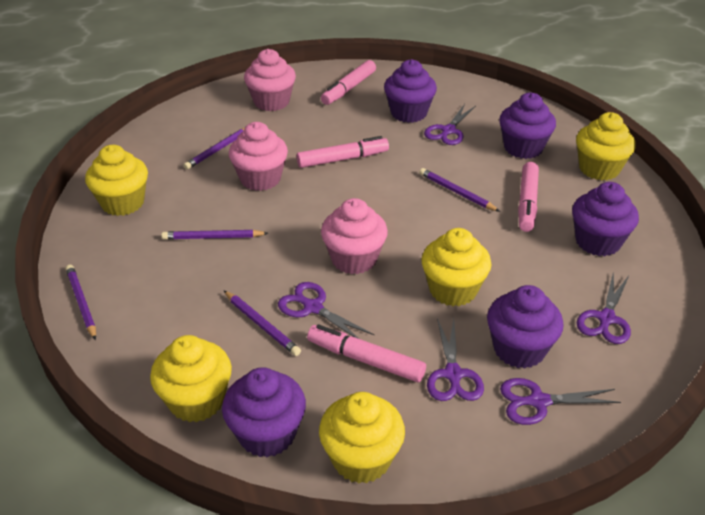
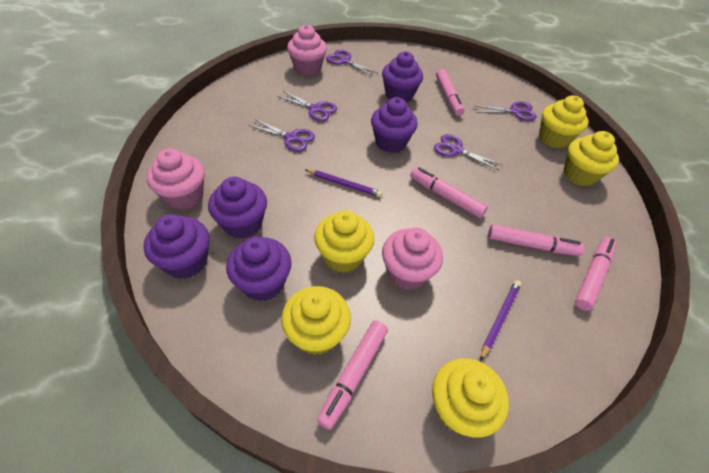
pink marker: 4 -> 5
purple pencil: 5 -> 2

